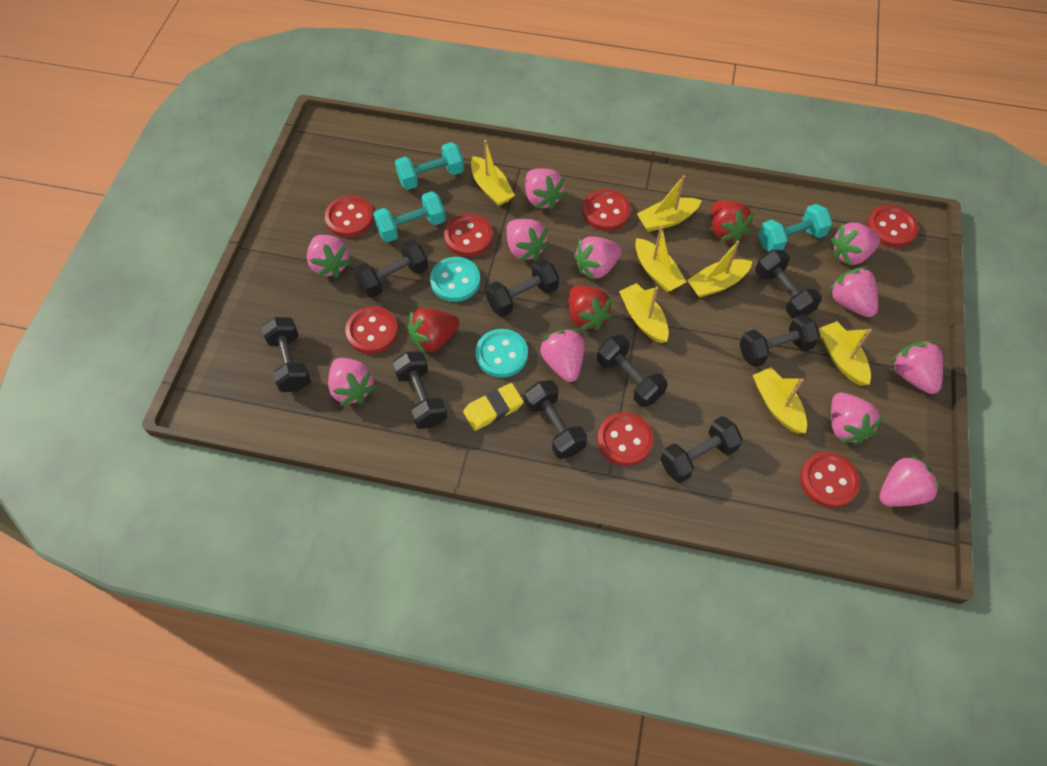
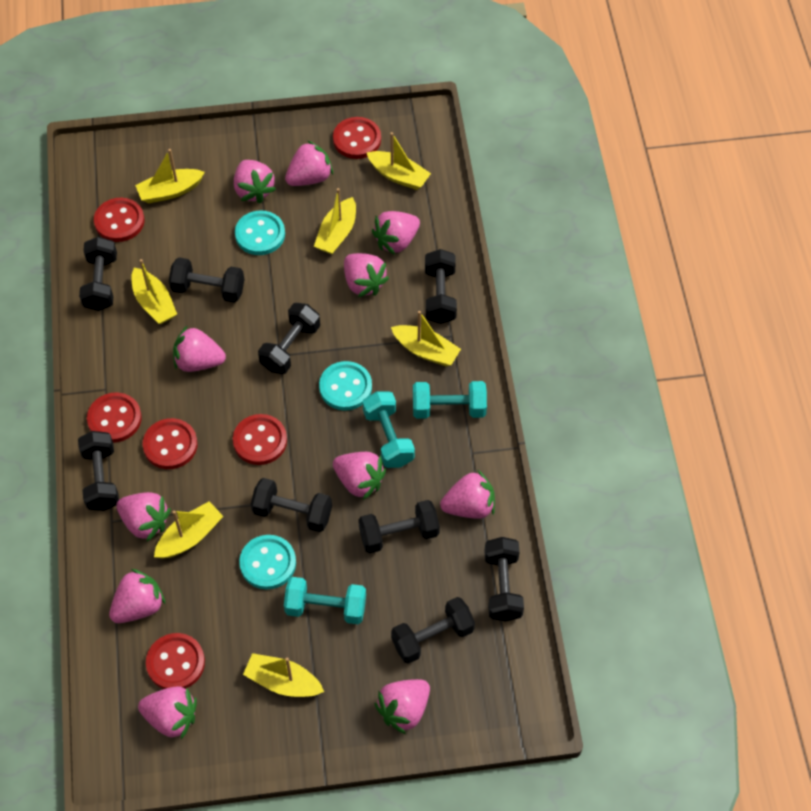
red button: 7 -> 6
red strawberry: 3 -> 0
turquoise button: 2 -> 3
yellow eraser: 1 -> 0

